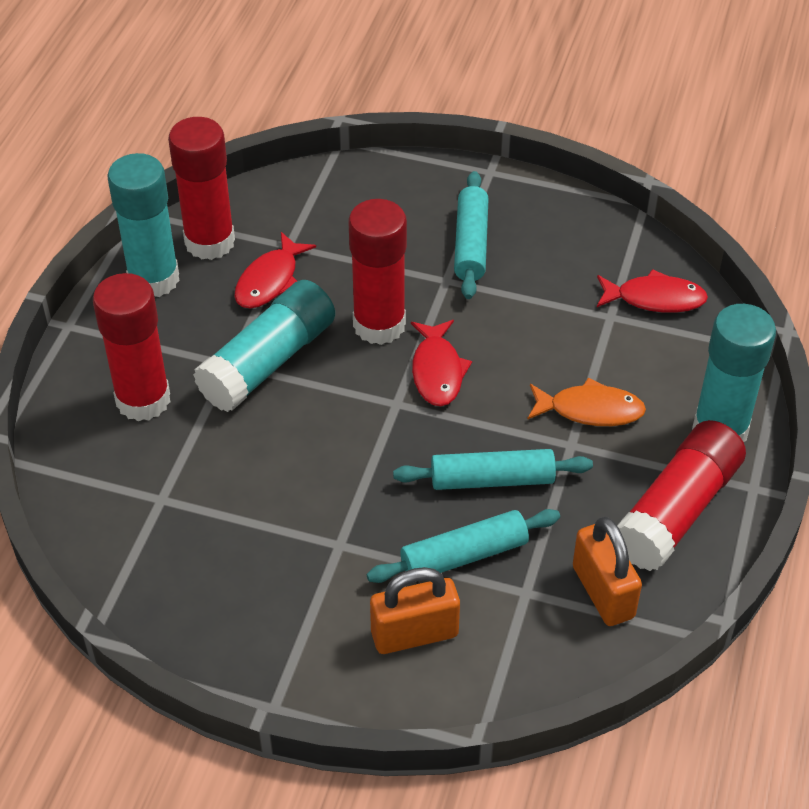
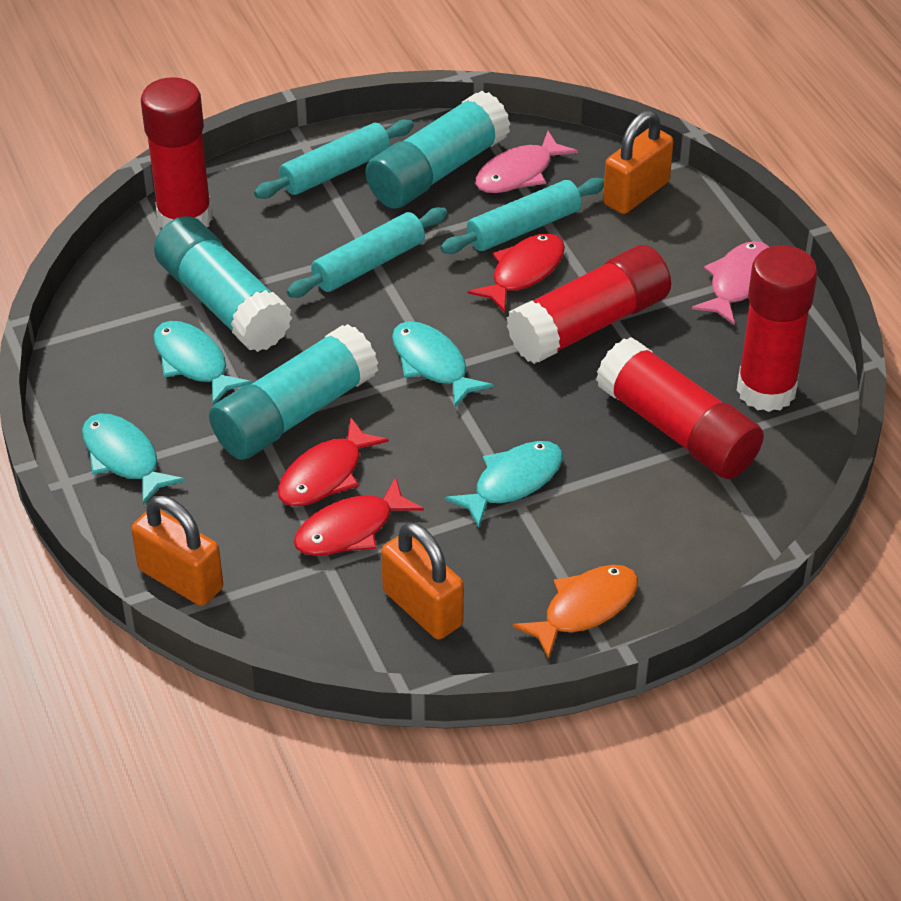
orange padlock: 2 -> 3
pink fish: 0 -> 2
turquoise fish: 0 -> 4

